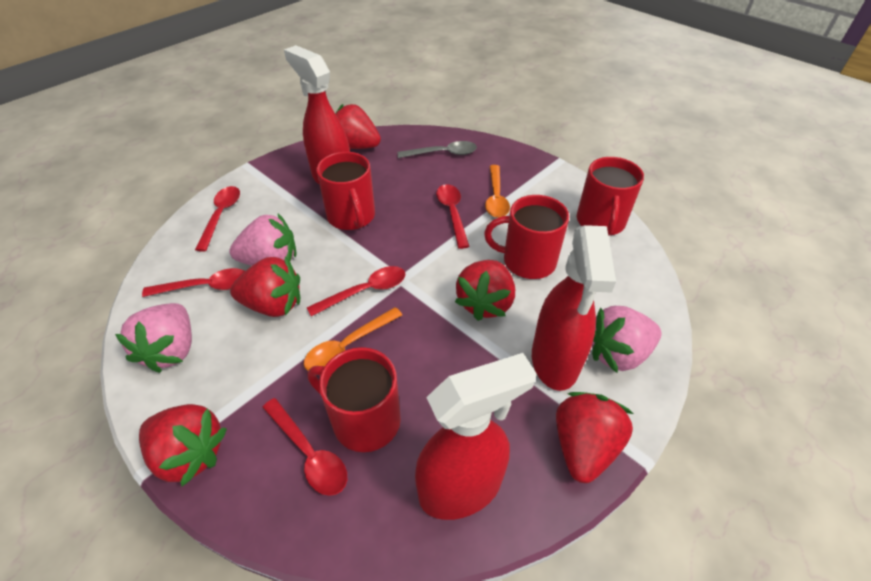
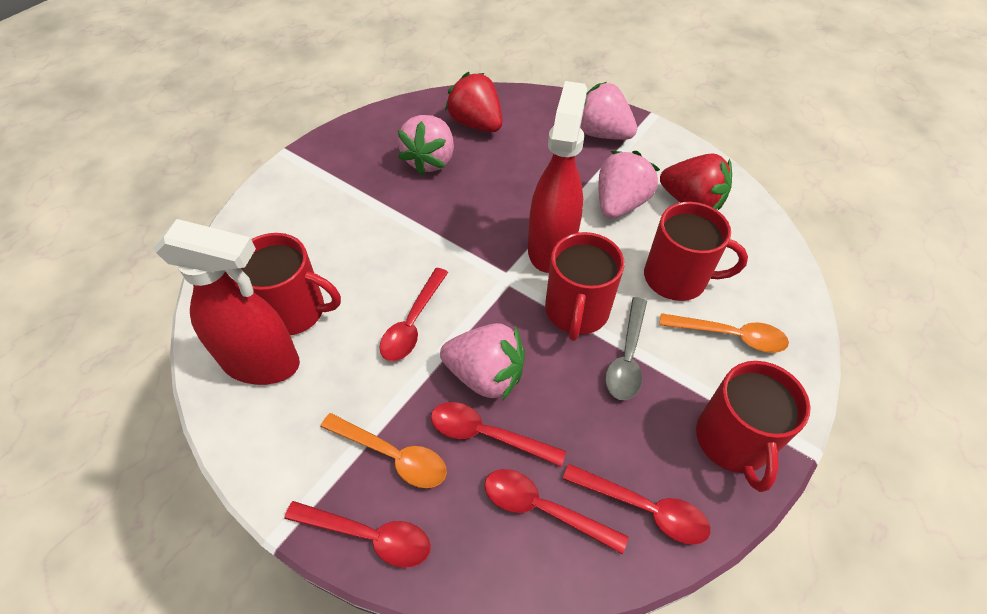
pink strawberry: 3 -> 4
red spray bottle: 3 -> 2
red strawberry: 5 -> 2

